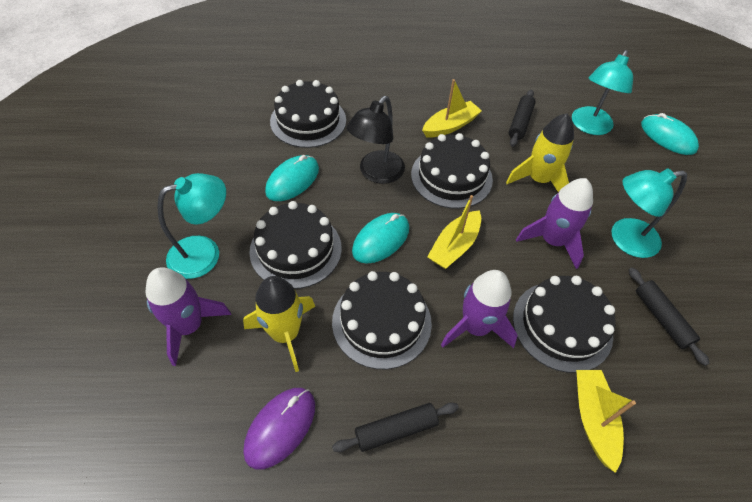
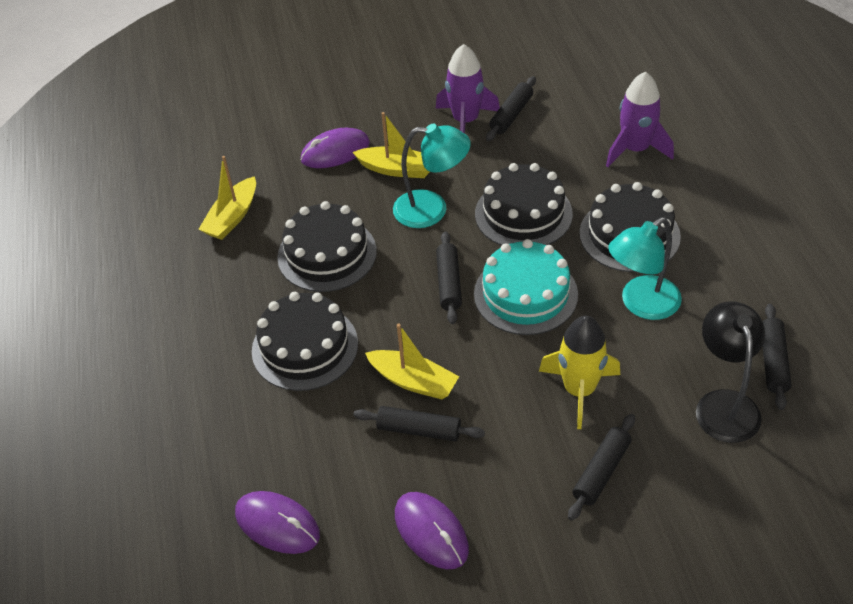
black cake: 5 -> 4
black rolling pin: 3 -> 5
purple mouse: 1 -> 3
purple rocket: 3 -> 2
turquoise cake: 0 -> 1
turquoise lamp: 3 -> 2
turquoise mouse: 3 -> 0
yellow rocket: 2 -> 1

